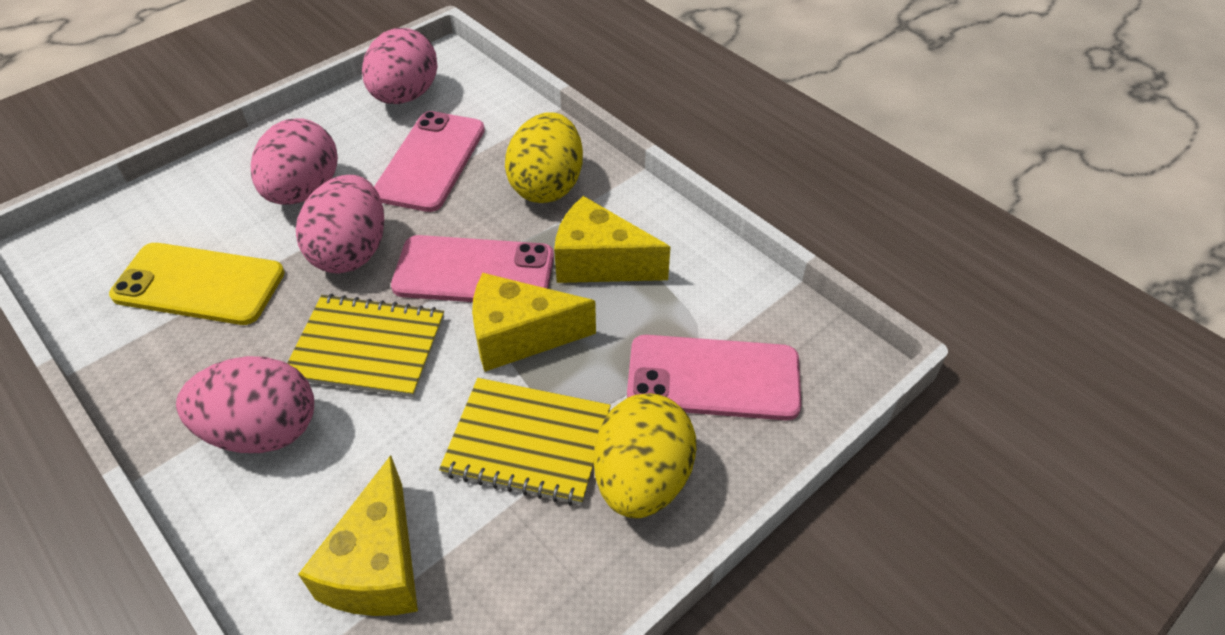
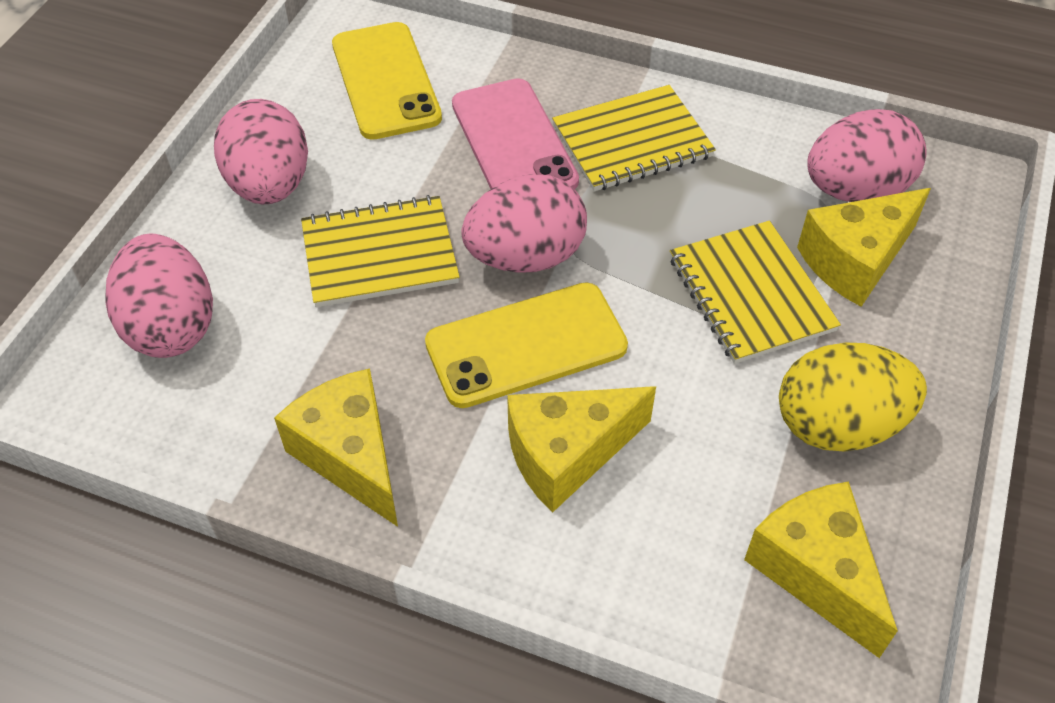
pink phone: 3 -> 1
yellow cheese: 3 -> 4
yellow egg: 2 -> 1
yellow notebook: 2 -> 3
yellow phone: 1 -> 2

